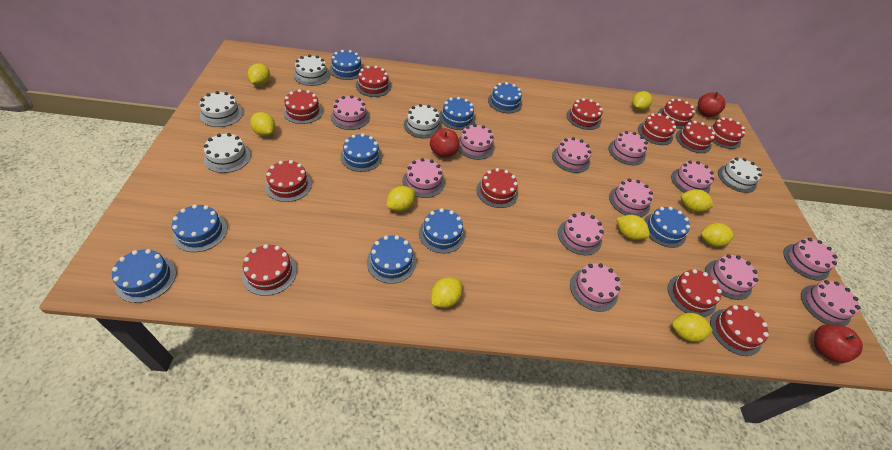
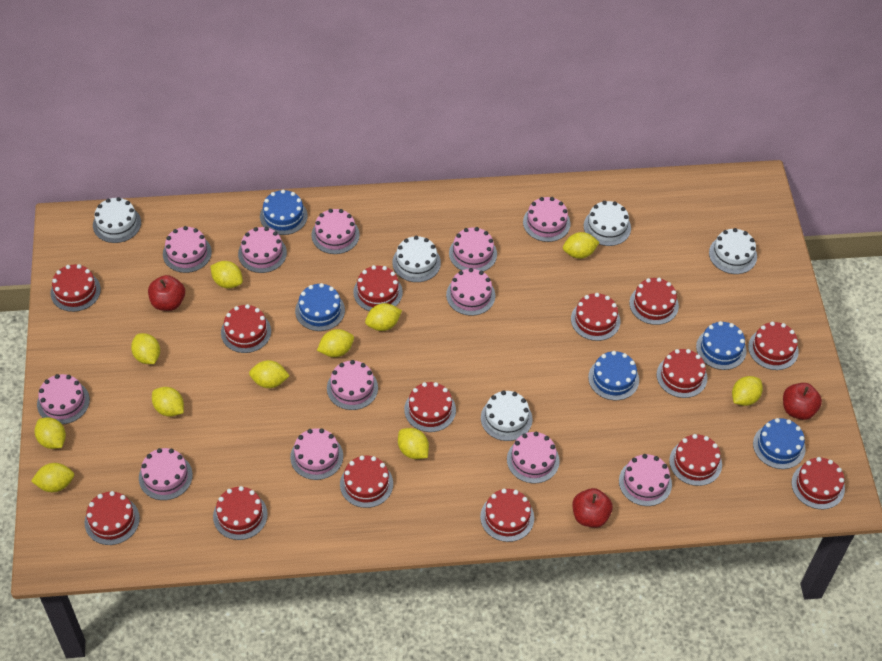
blue cake: 9 -> 5
red cake: 12 -> 14
yellow lemon: 9 -> 11

